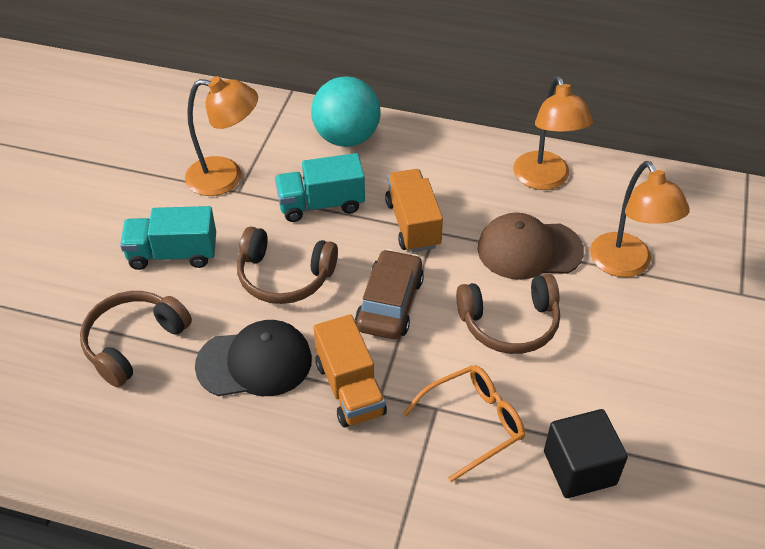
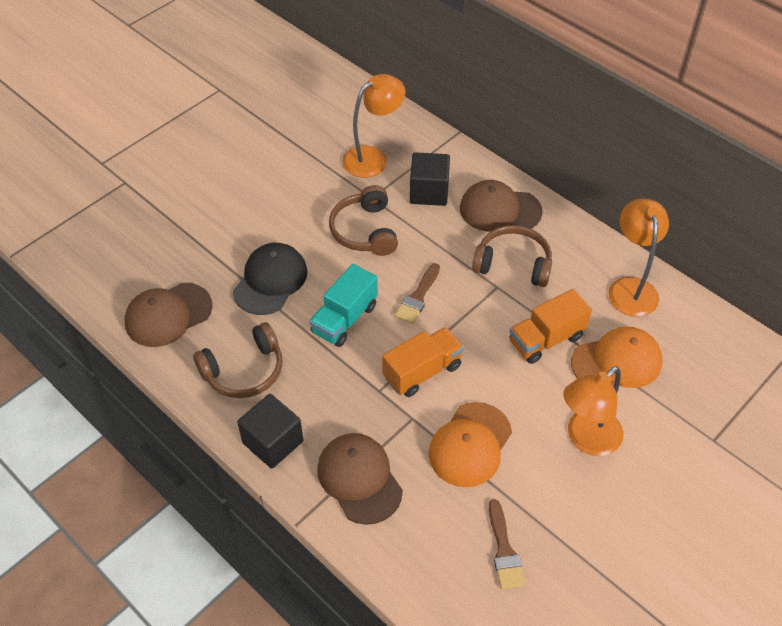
black cube: 1 -> 2
brown brush: 0 -> 2
brown cap: 1 -> 3
brown car: 1 -> 0
orange cap: 0 -> 2
orange glasses: 1 -> 0
turquoise ball: 1 -> 0
turquoise truck: 2 -> 1

